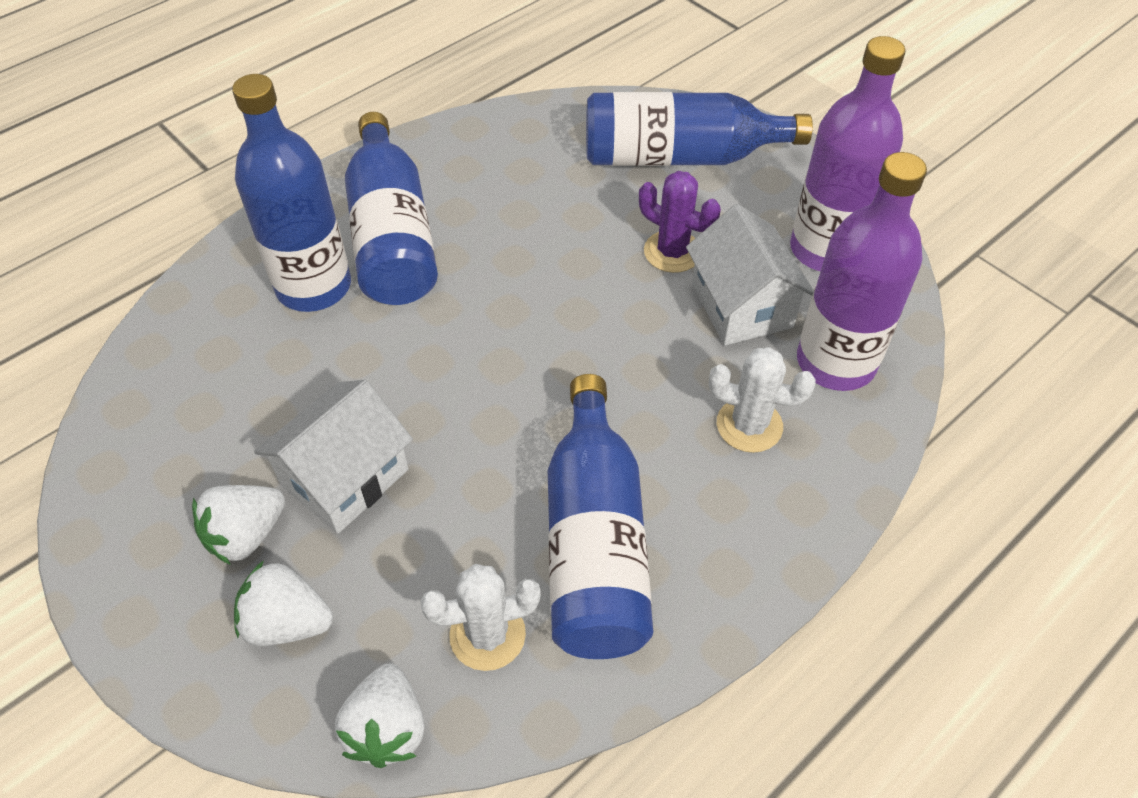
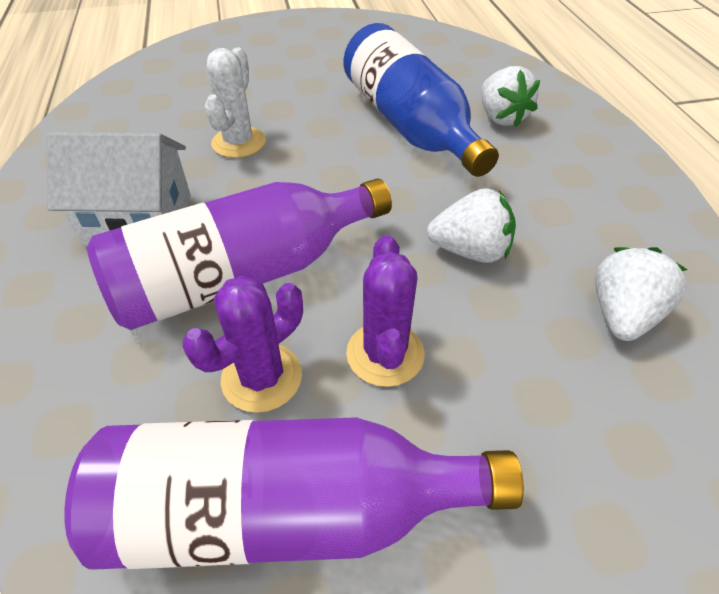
blue bottle: 4 -> 1
purple cactus: 1 -> 2
white cactus: 2 -> 1
white house: 2 -> 1

